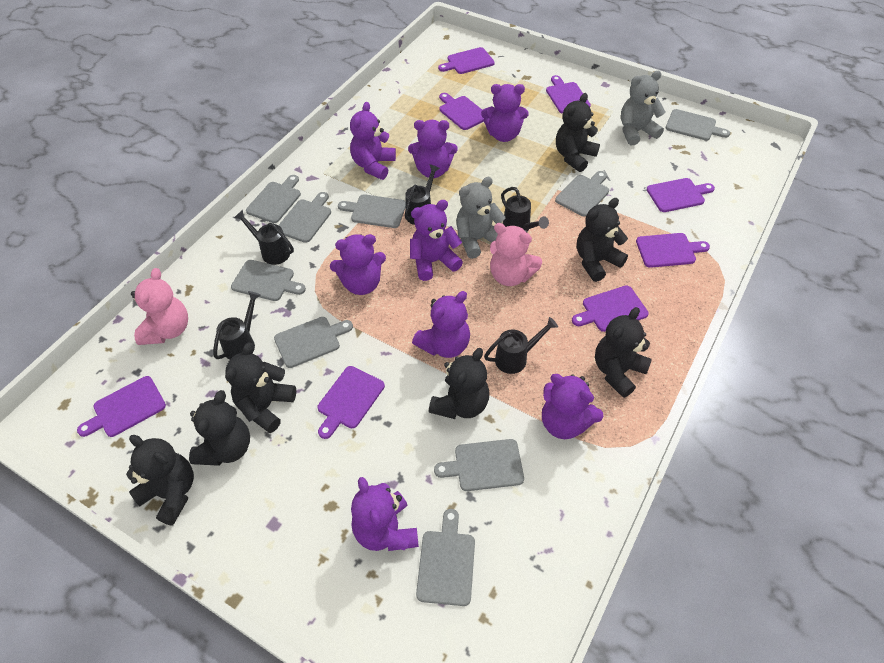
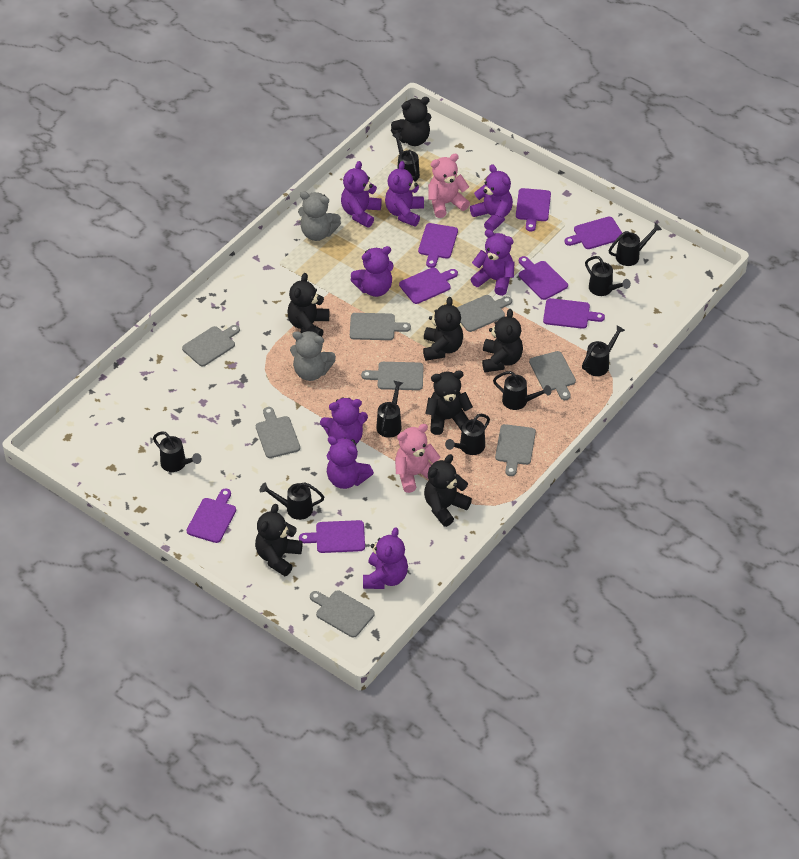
black watering can: 5 -> 9
grey cutting board: 9 -> 8

